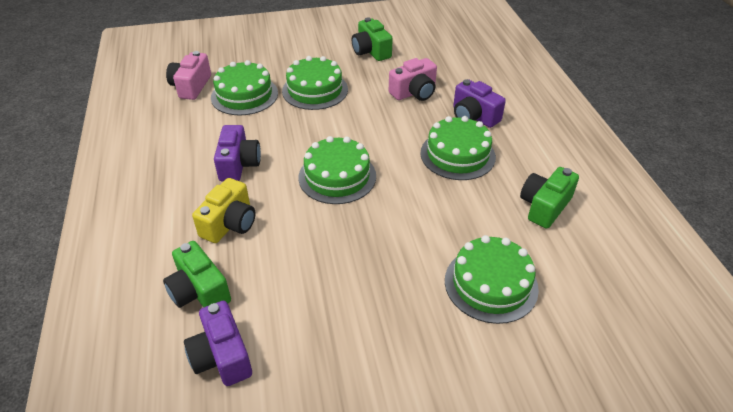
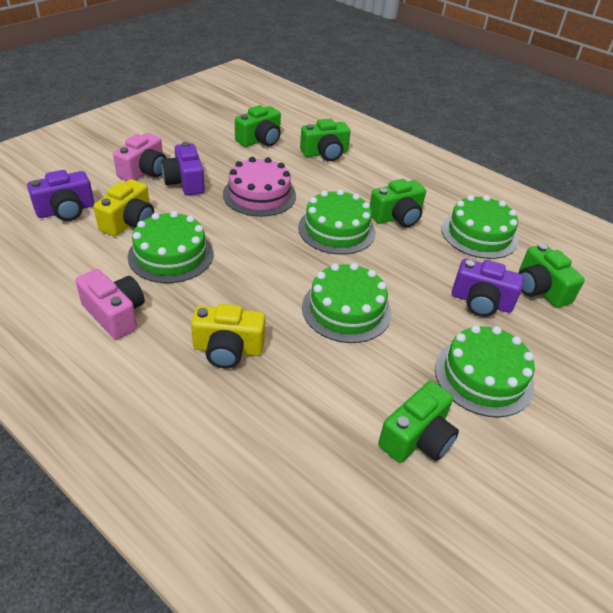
green camera: 3 -> 5
pink cake: 0 -> 1
yellow camera: 1 -> 2

